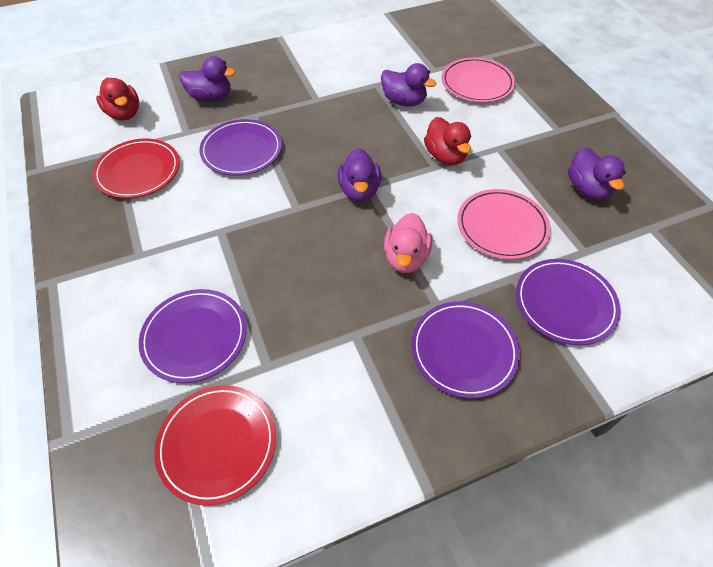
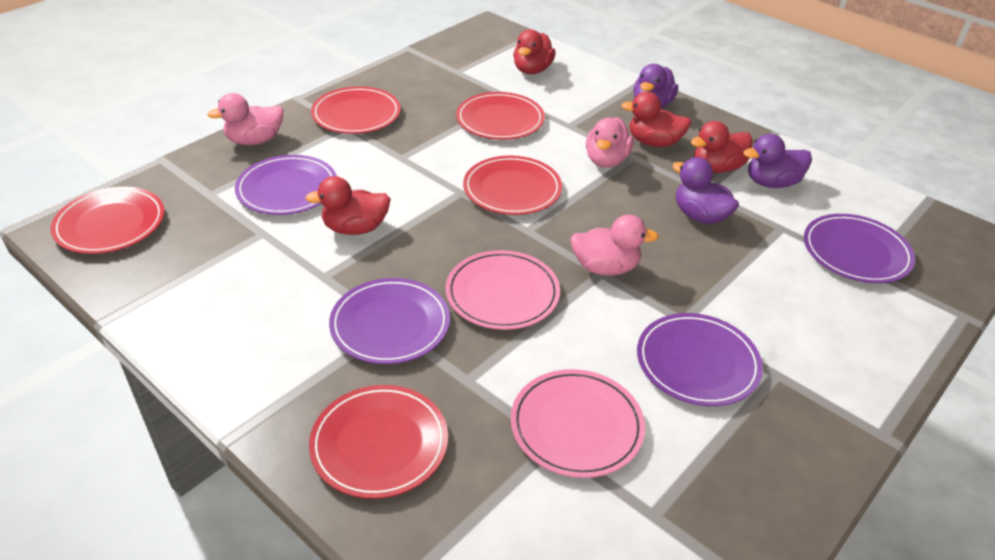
pink duck: 1 -> 3
purple duck: 4 -> 3
red duck: 2 -> 4
red plate: 2 -> 5

